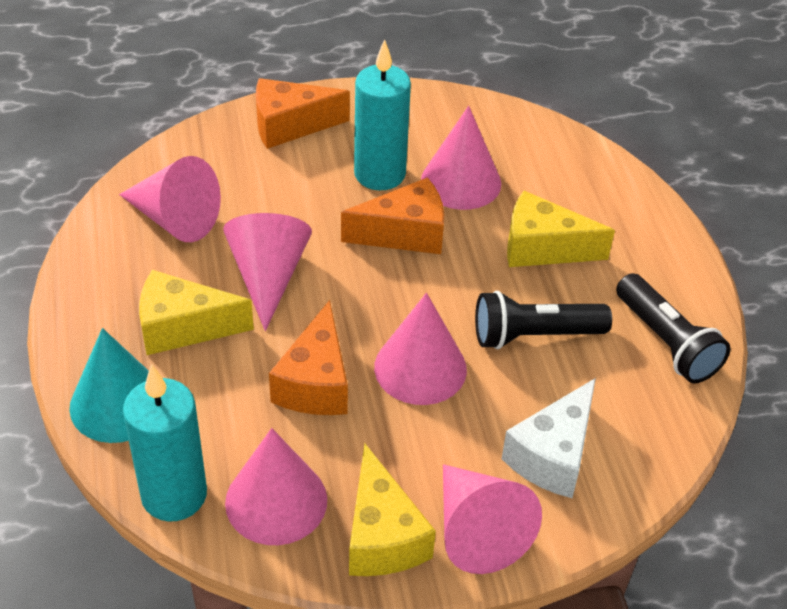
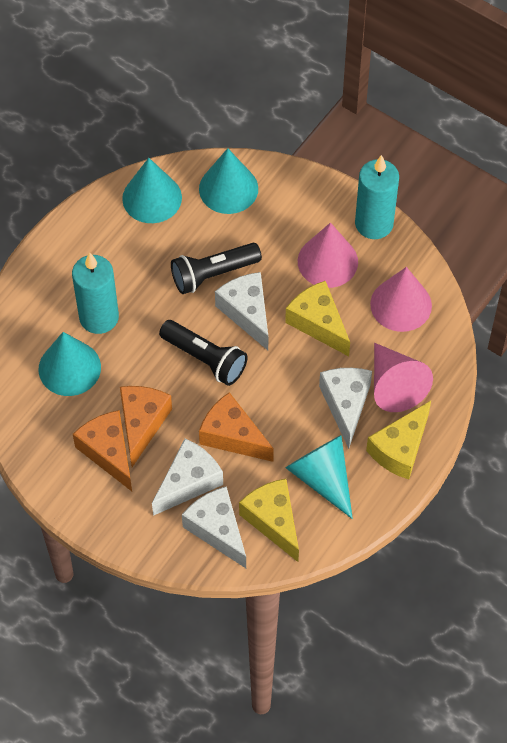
pink cone: 6 -> 3
turquoise cone: 1 -> 4
white cheese: 1 -> 4

